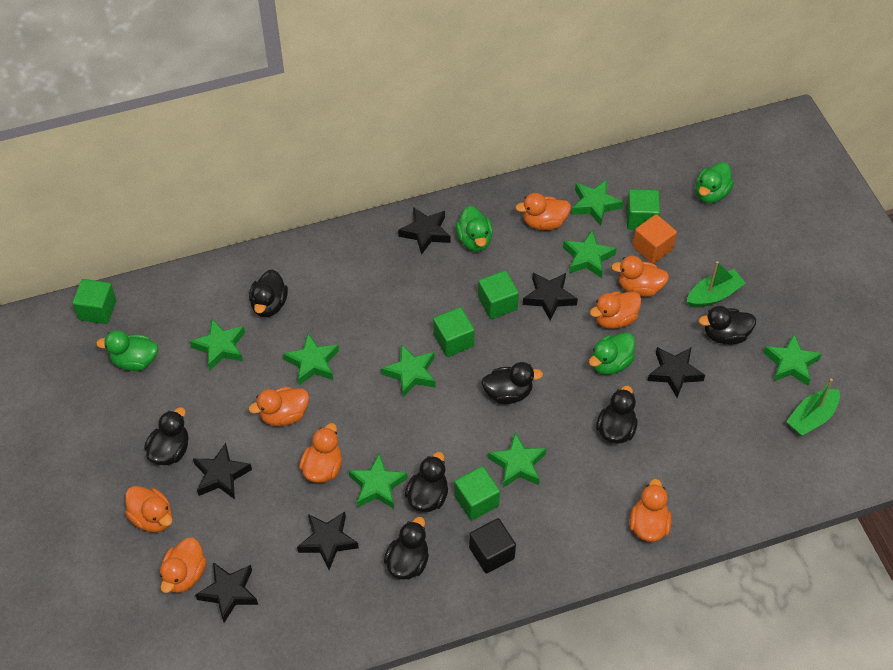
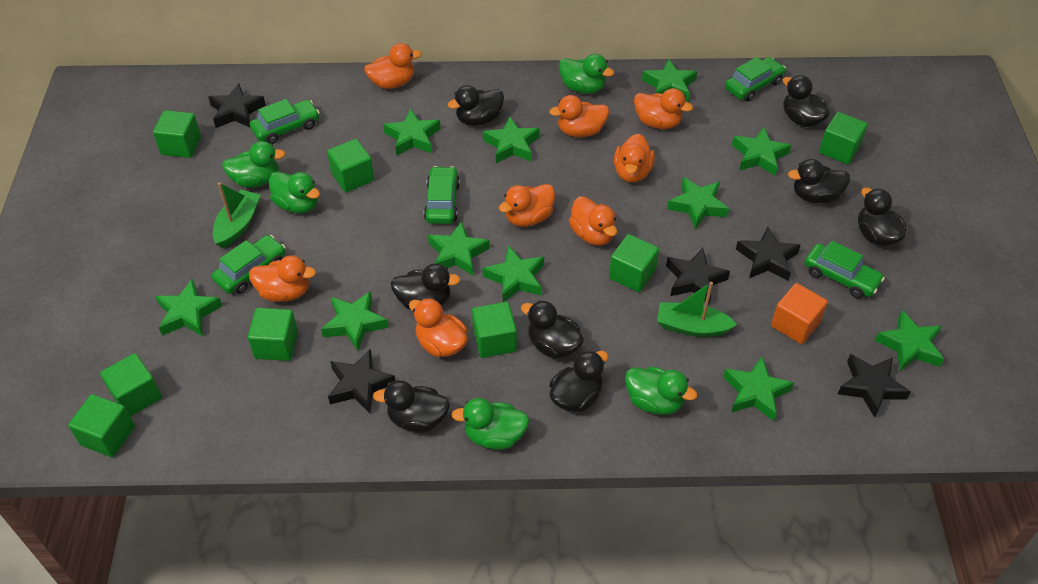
black cube: 1 -> 0
black duck: 7 -> 8
black star: 6 -> 5
green car: 0 -> 5
green cube: 5 -> 8
green duck: 4 -> 5
green star: 8 -> 11

